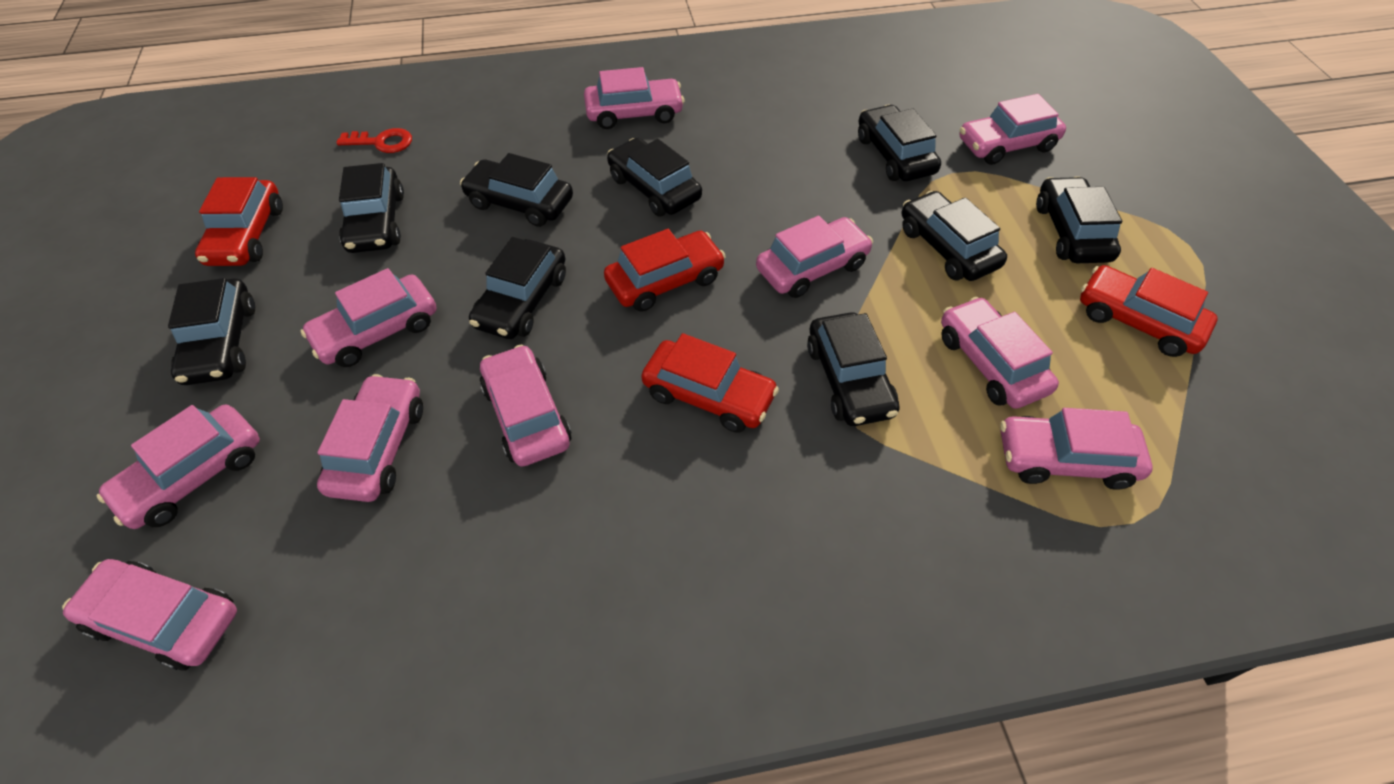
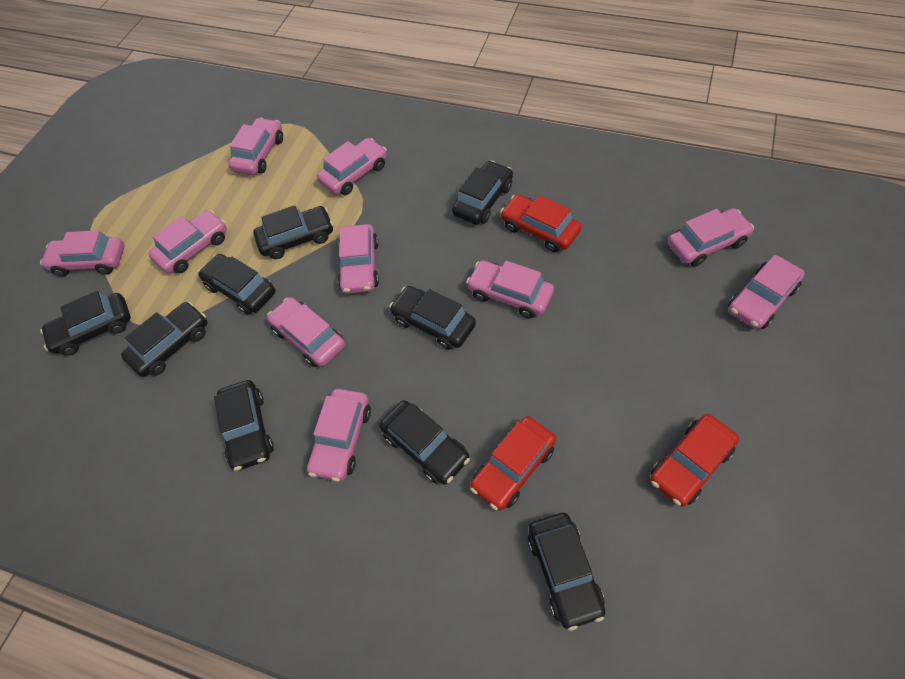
red car: 4 -> 3
red key: 1 -> 0

